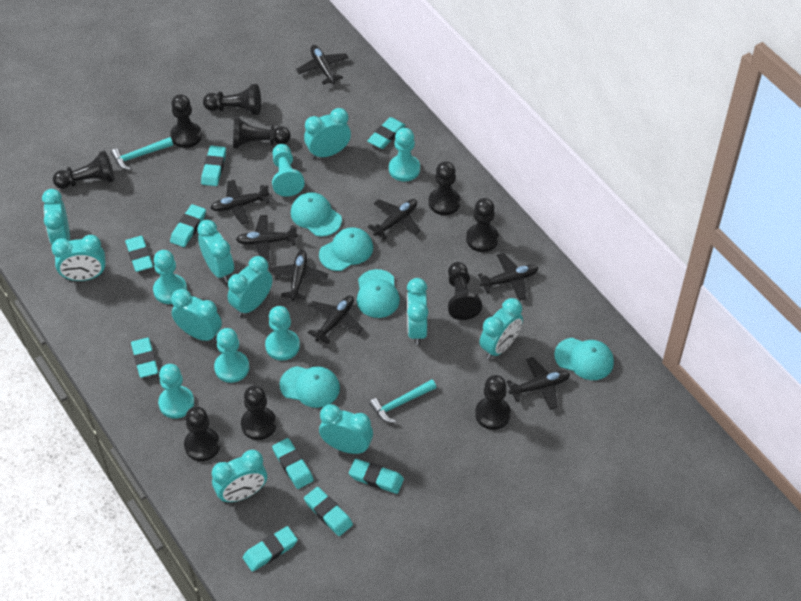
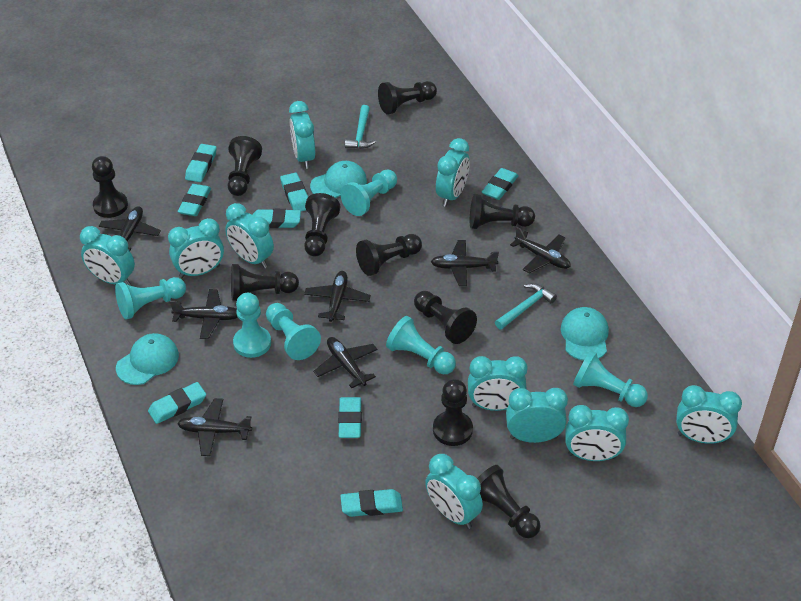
black plane: 8 -> 7
turquoise cap: 5 -> 3
turquoise eraser: 9 -> 8

